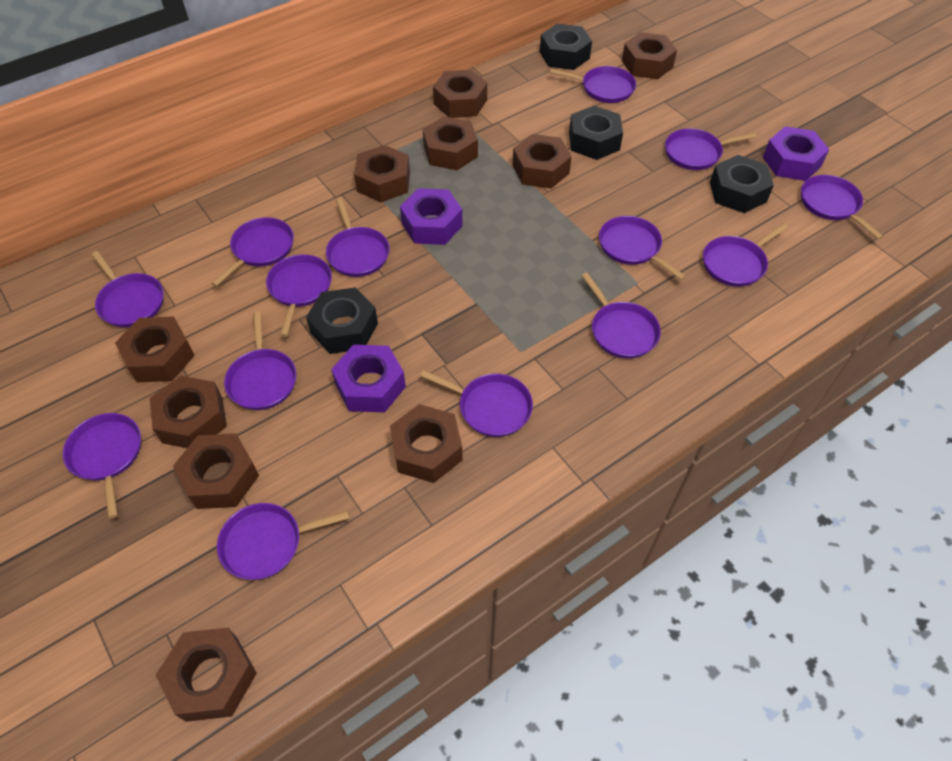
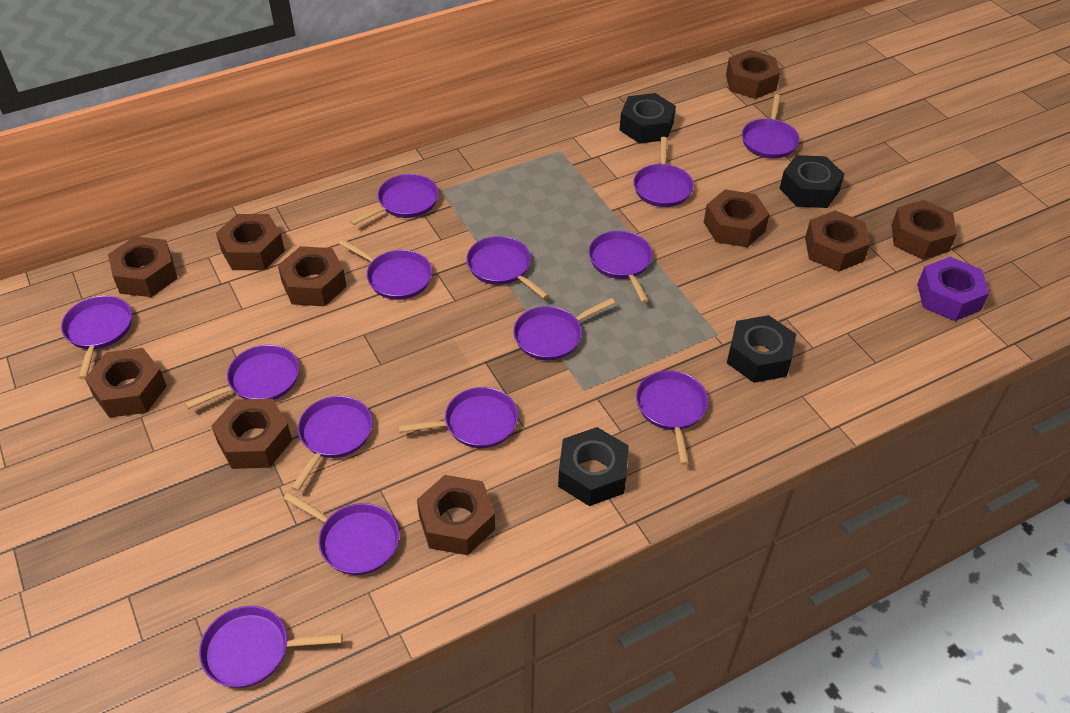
purple nut: 3 -> 1

